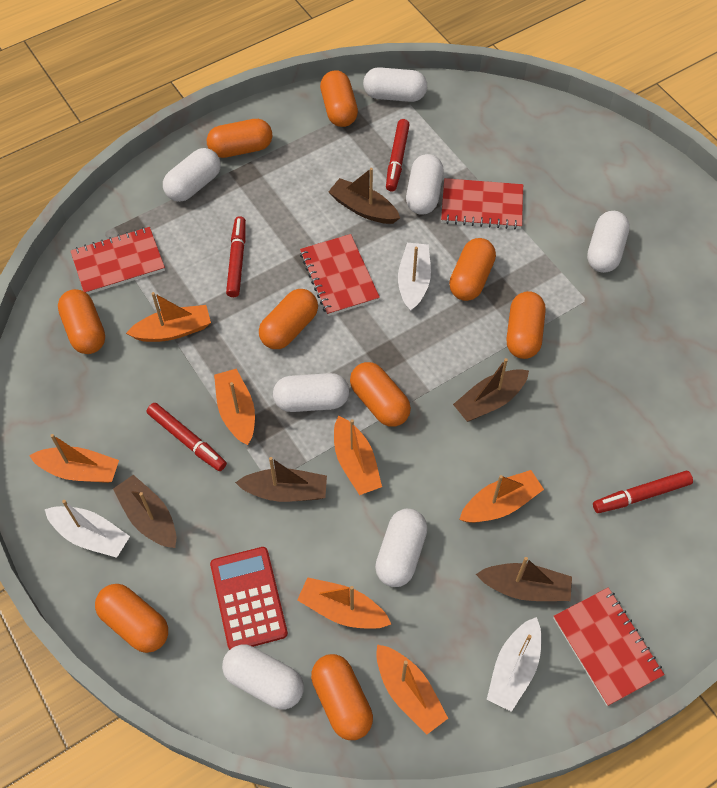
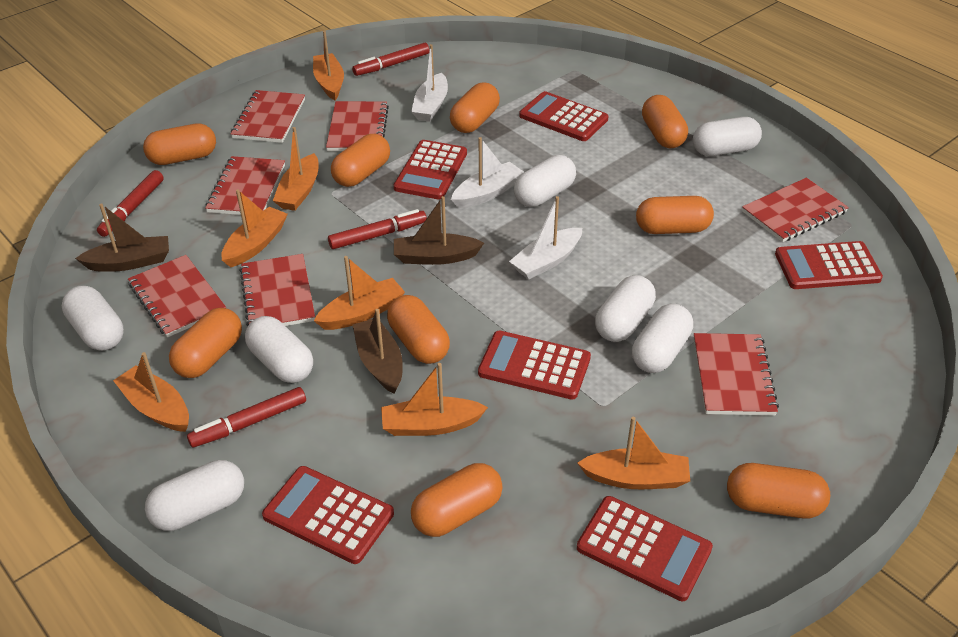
brown boat: 5 -> 3
red calculator: 1 -> 6
red notebook: 4 -> 7

